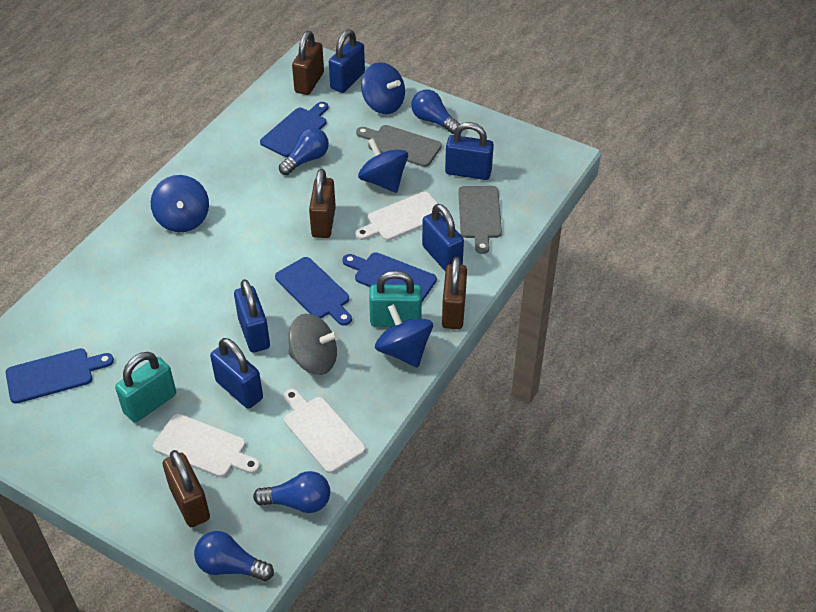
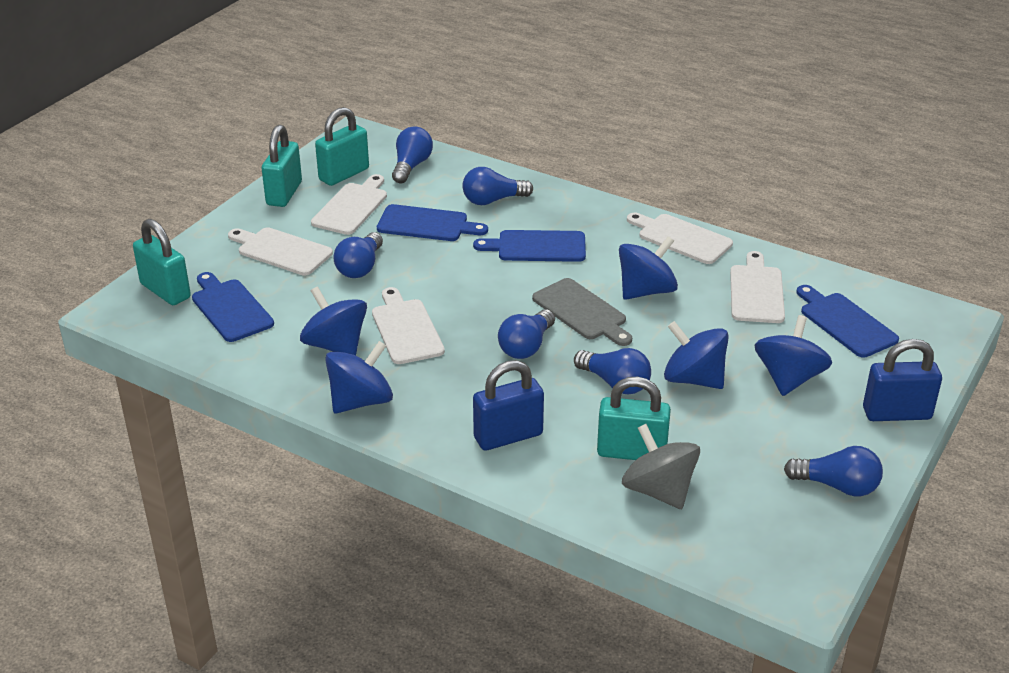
blue light bulb: 4 -> 6
blue padlock: 5 -> 2
blue spinning top: 4 -> 5
brown padlock: 4 -> 0
grey cutting board: 2 -> 1
turquoise padlock: 2 -> 4
white cutting board: 3 -> 5

